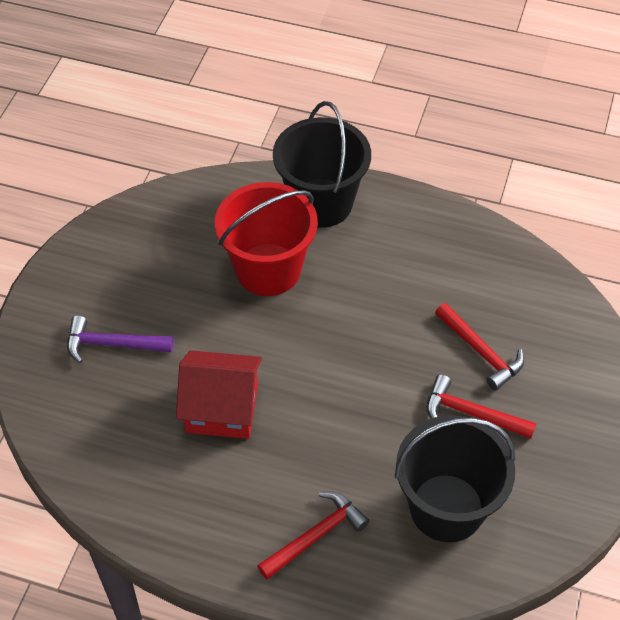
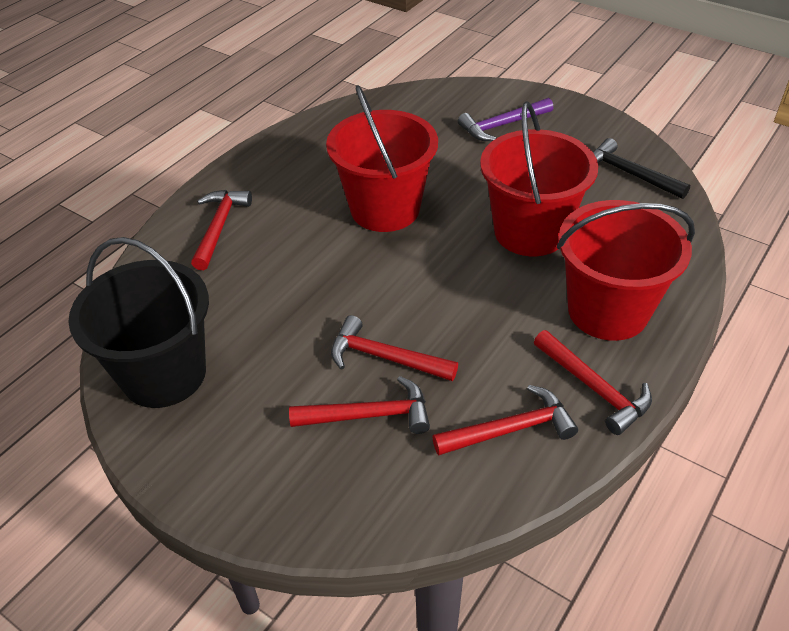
black bucket: 2 -> 1
black hammer: 0 -> 1
red bucket: 1 -> 3
red hammer: 3 -> 5
red house: 1 -> 0

